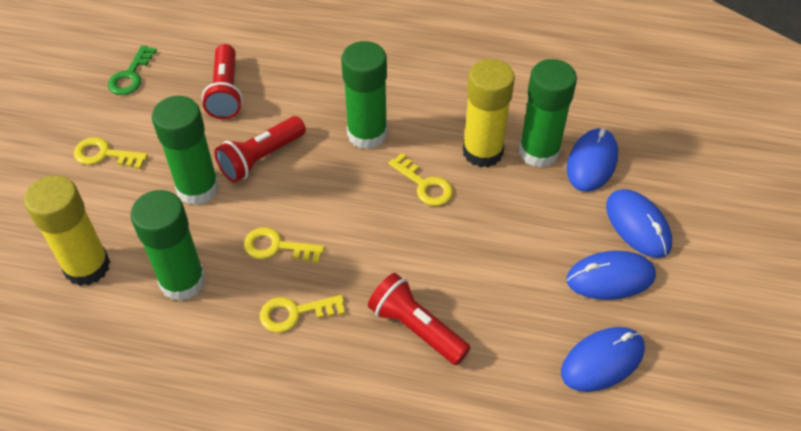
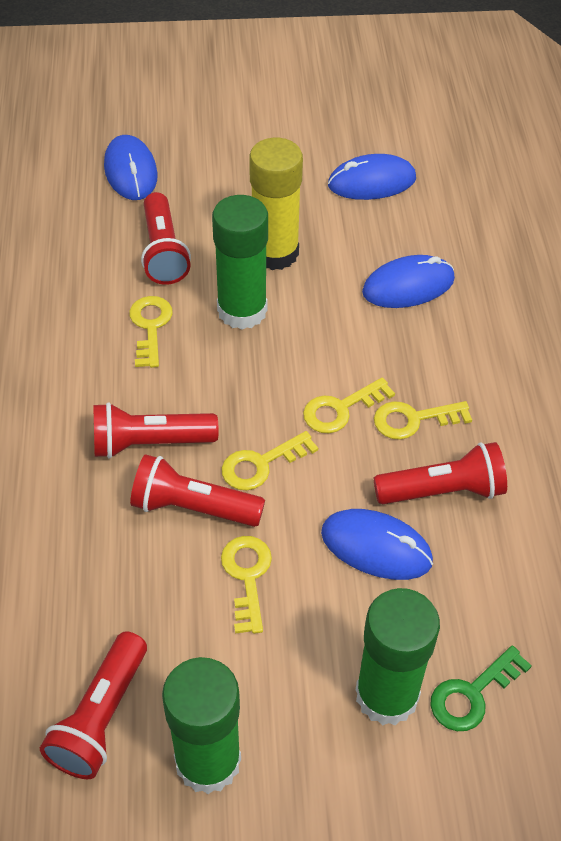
green glue stick: 4 -> 3
red flashlight: 3 -> 5
yellow glue stick: 2 -> 1
yellow key: 4 -> 5

